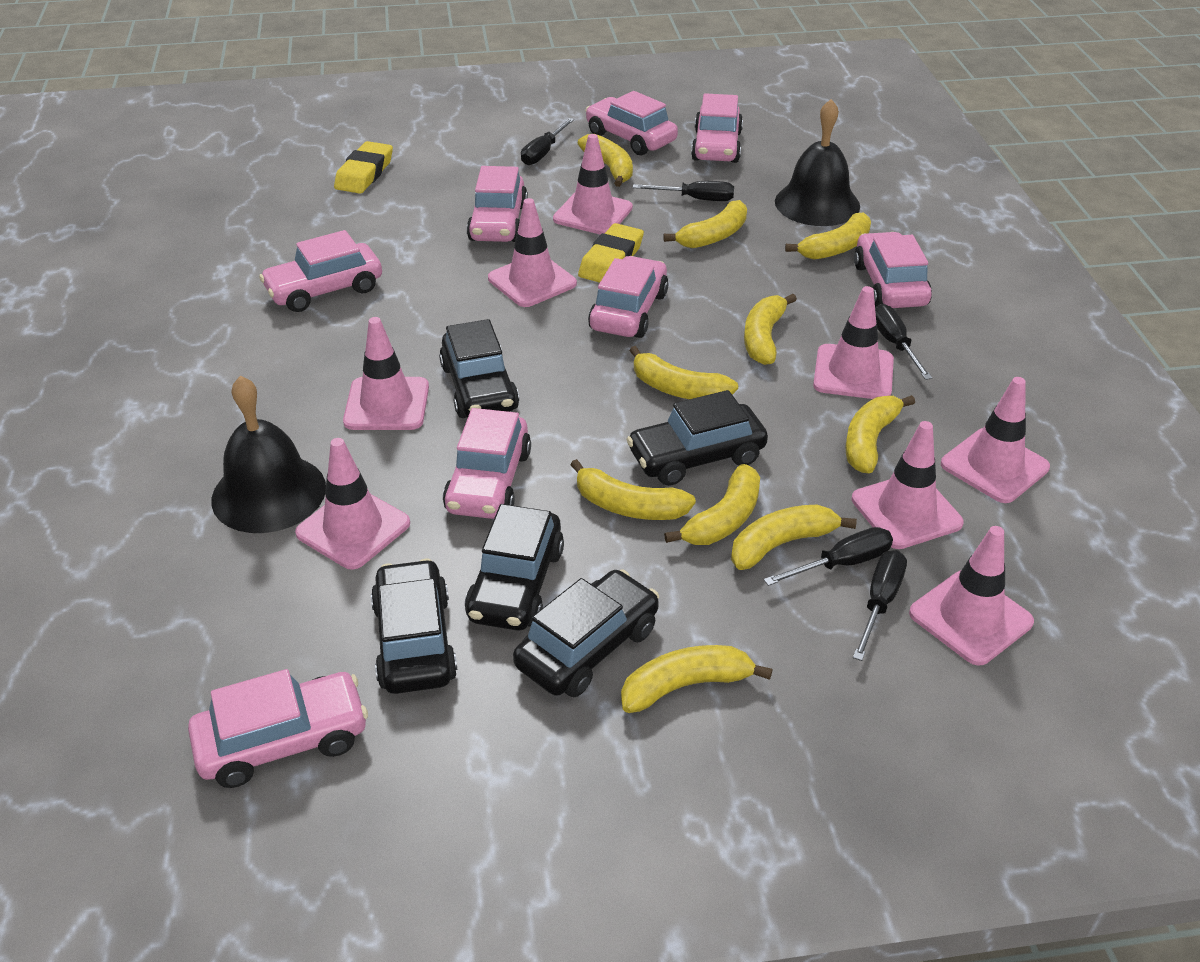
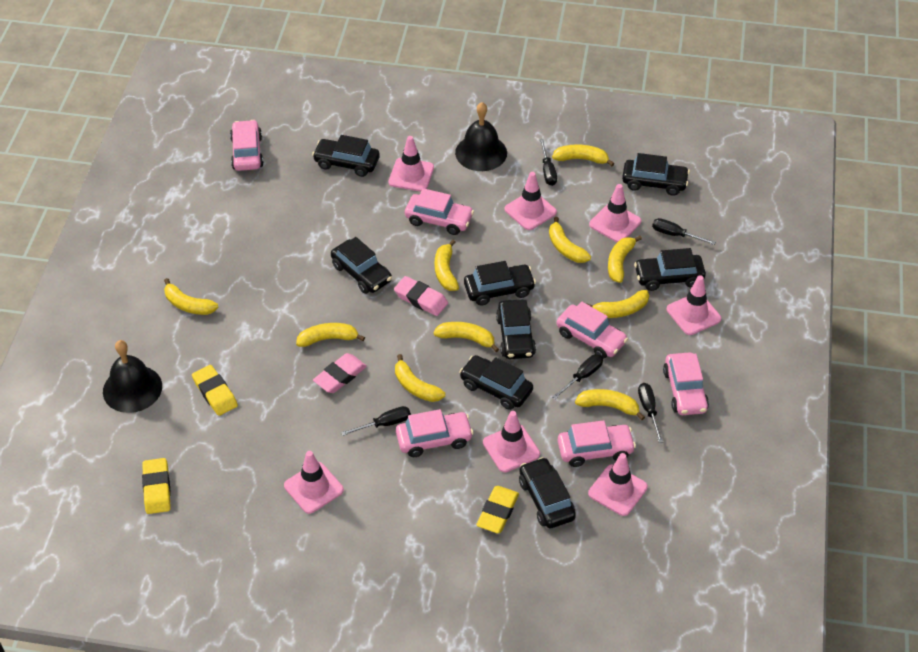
black car: 5 -> 8
pink car: 8 -> 6
pink eraser: 0 -> 2
pink traffic cone: 8 -> 7
yellow eraser: 2 -> 3

